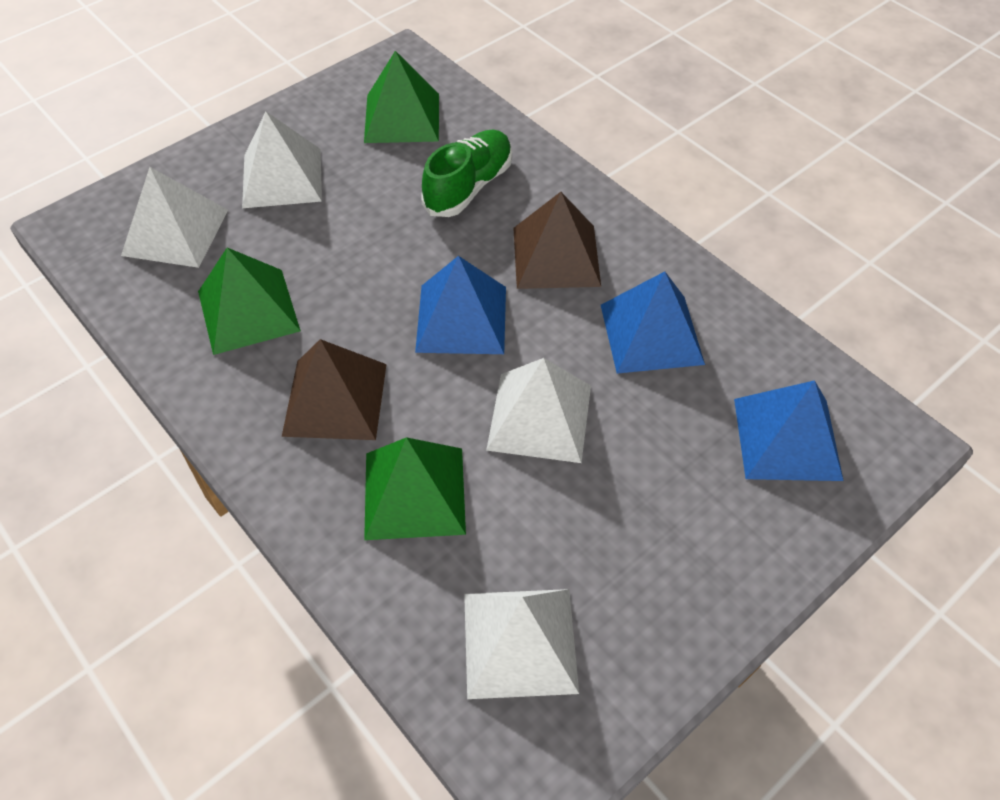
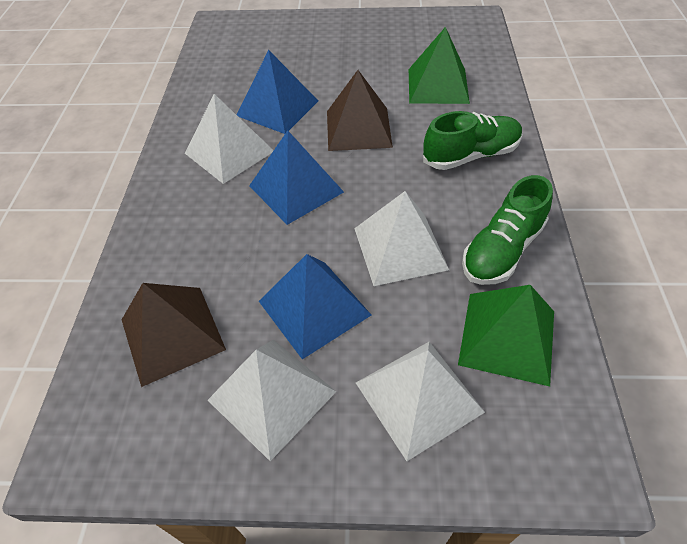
green pyramid: 3 -> 2
green shoe: 1 -> 2

